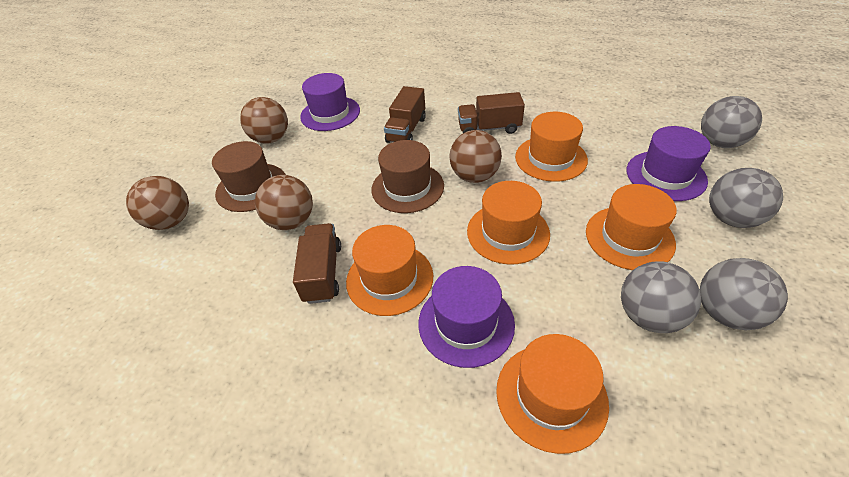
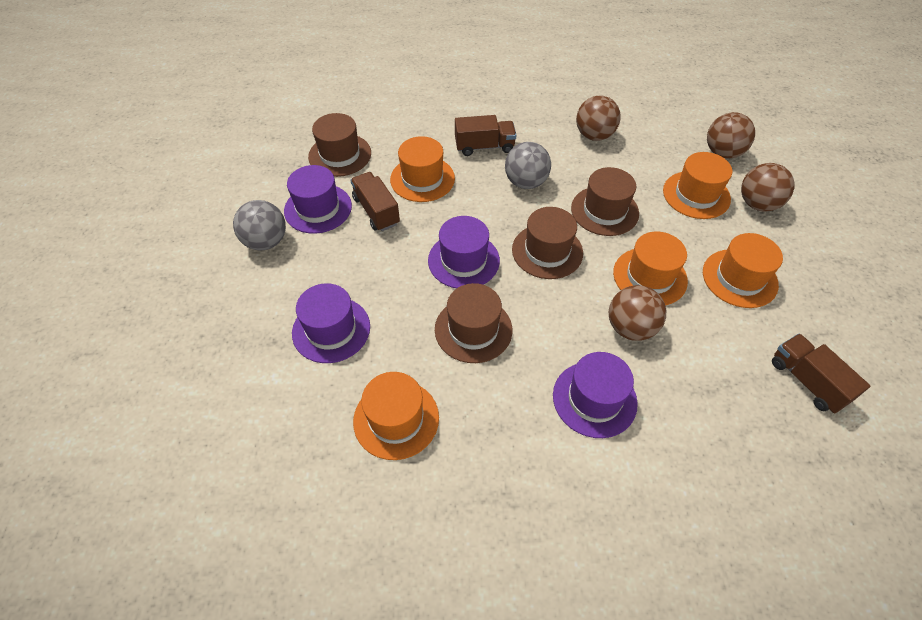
brown hat: 2 -> 4
grey ball: 4 -> 2
purple hat: 3 -> 4

